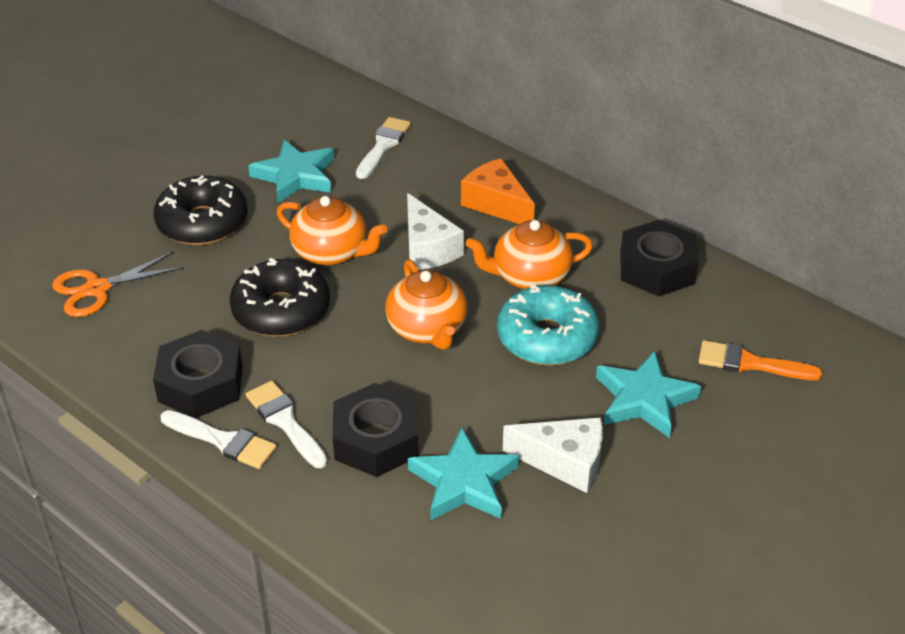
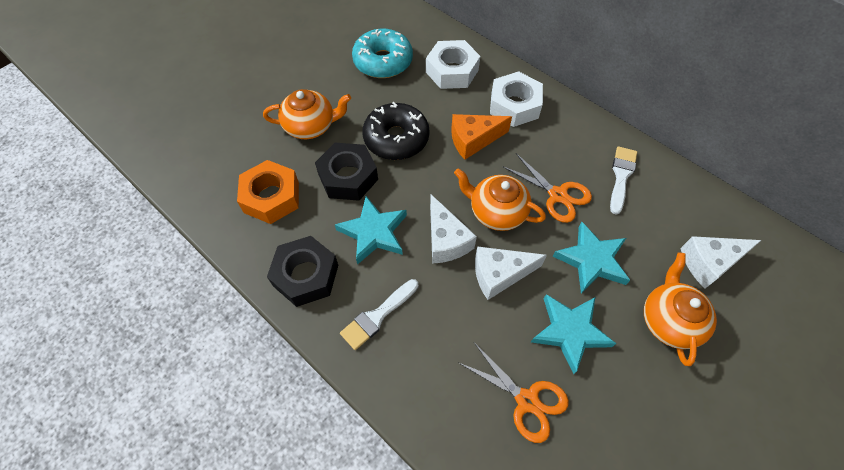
black donut: 2 -> 1
black nut: 3 -> 2
orange brush: 1 -> 0
orange nut: 0 -> 1
orange scissors: 1 -> 2
white brush: 3 -> 2
white cheese: 2 -> 3
white nut: 0 -> 2

